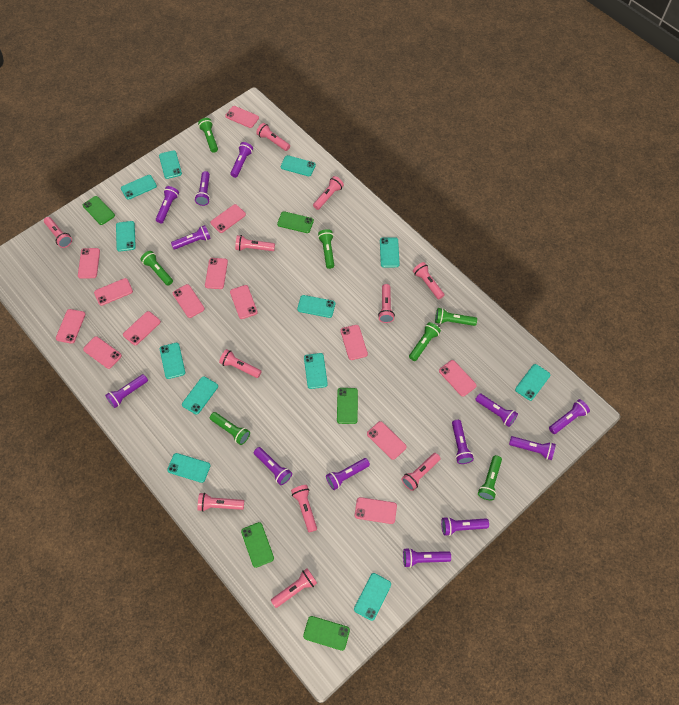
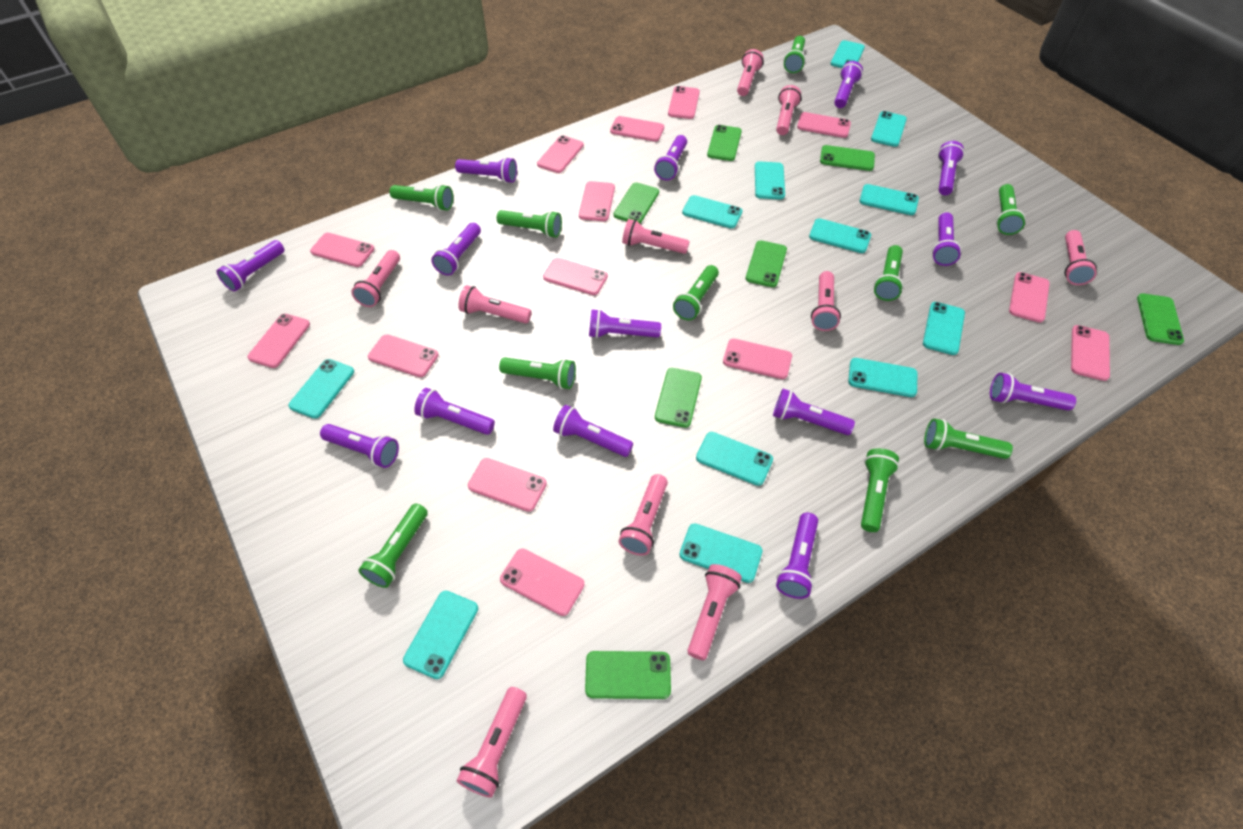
green flashlight: 7 -> 10
green phone: 5 -> 7
pink flashlight: 11 -> 10
purple flashlight: 13 -> 14

